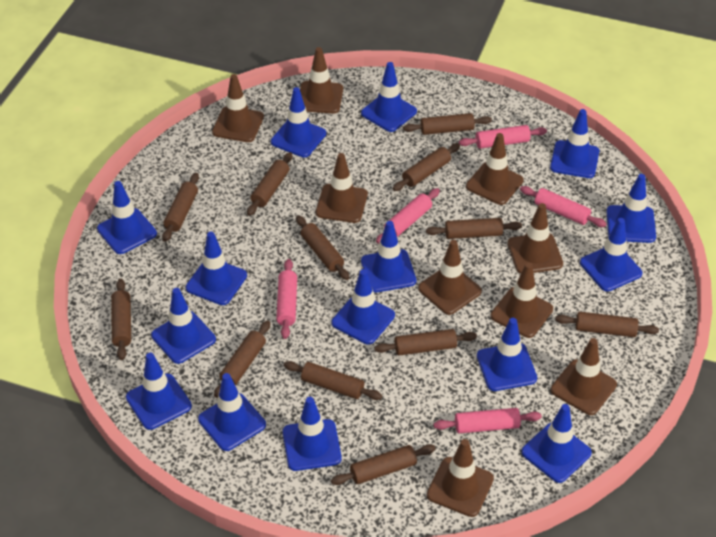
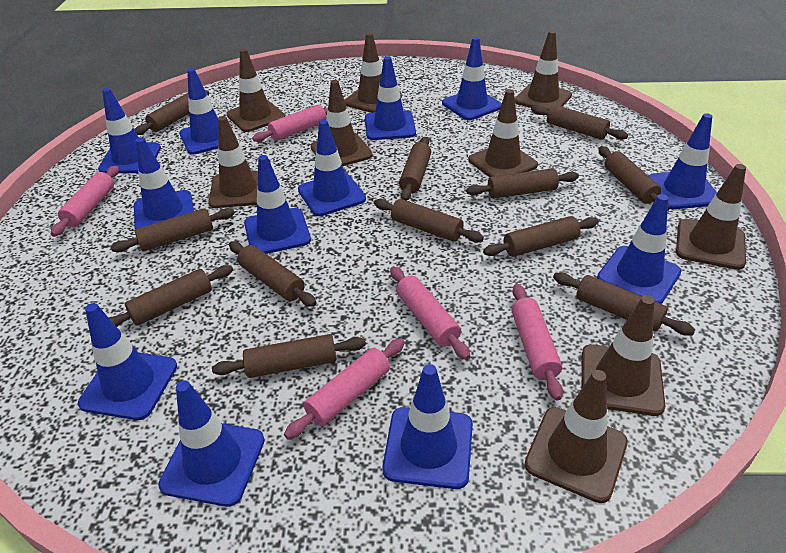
blue traffic cone: 15 -> 12

